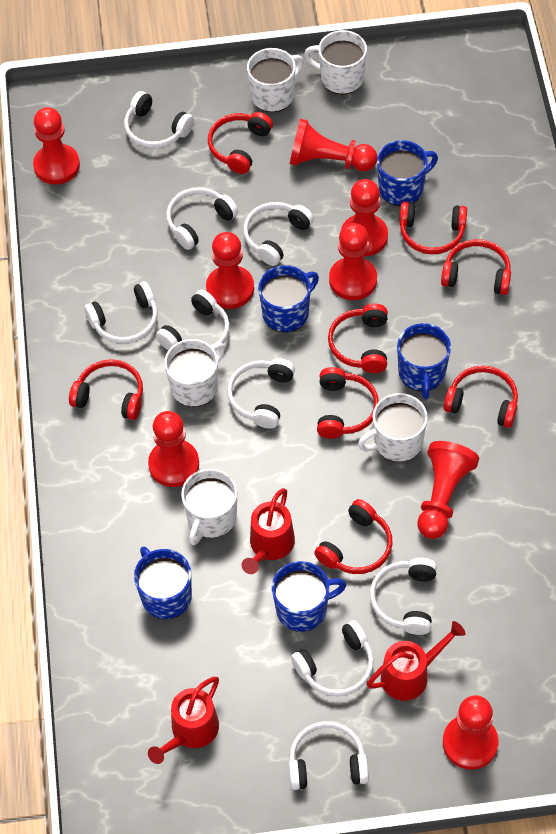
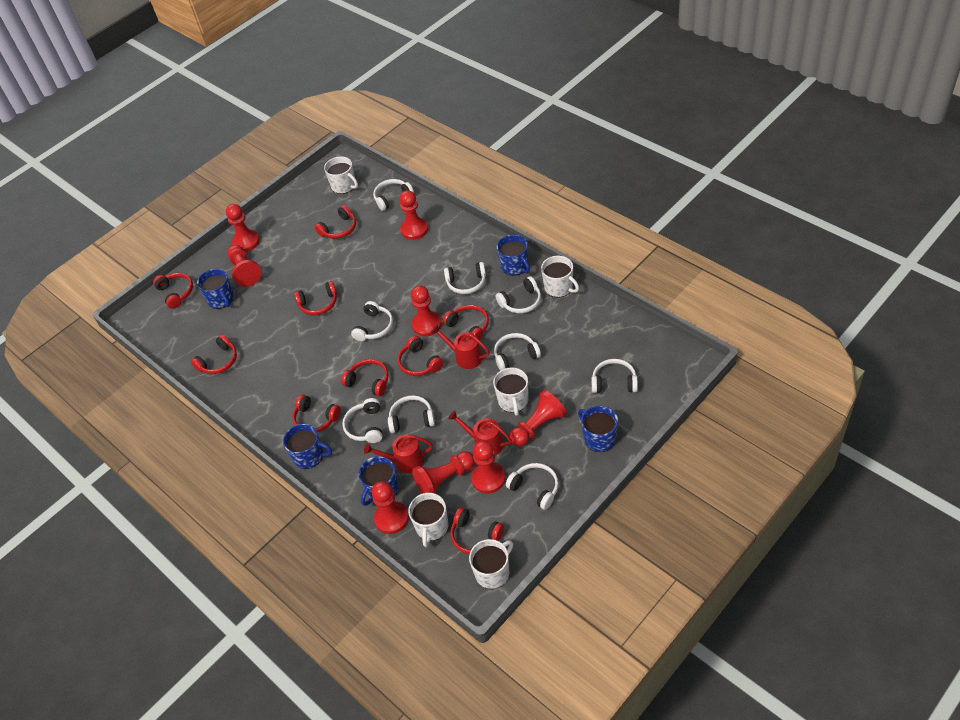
red headphones: 8 -> 9

